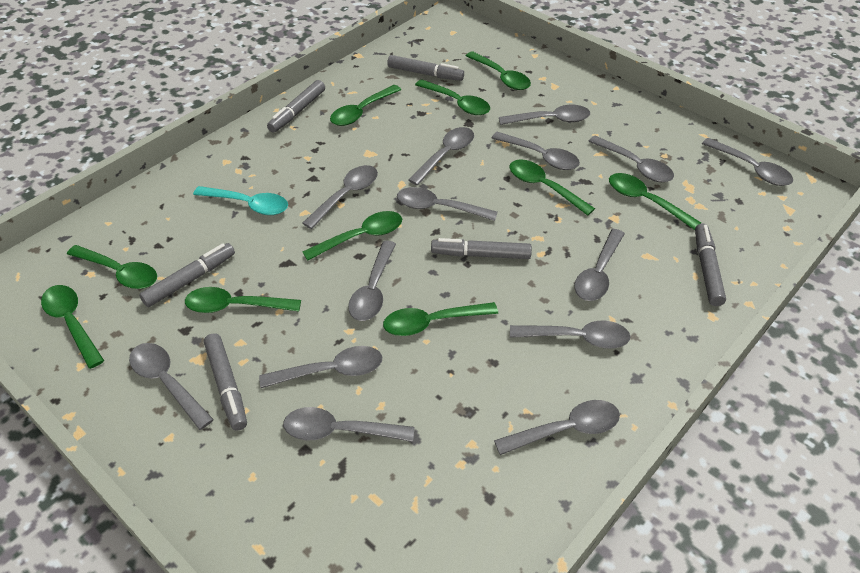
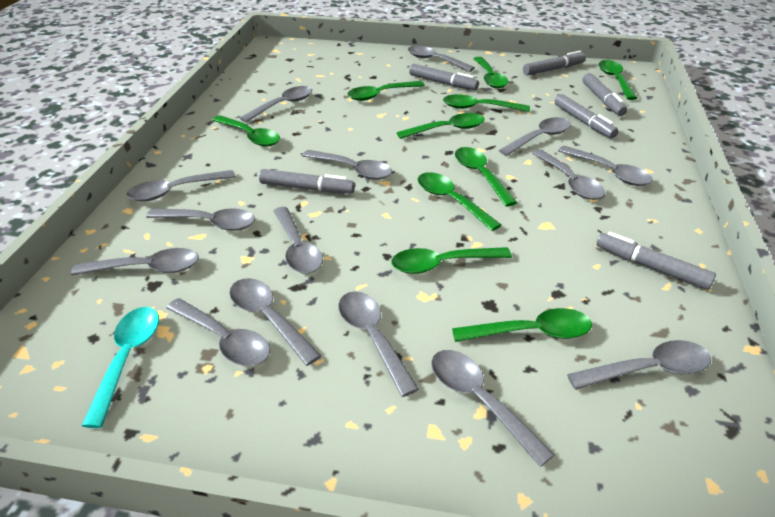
grey spoon: 14 -> 15

